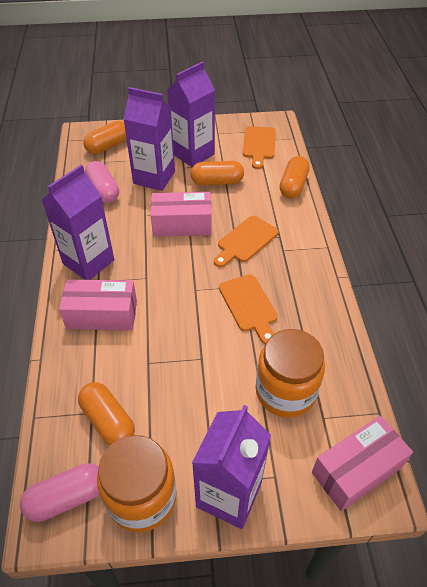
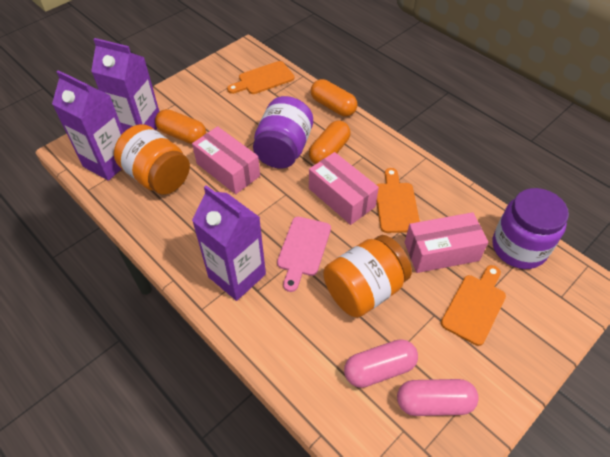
orange capsule: 4 -> 3
pink cutting board: 0 -> 1
purple carton: 4 -> 3
purple jar: 0 -> 2

